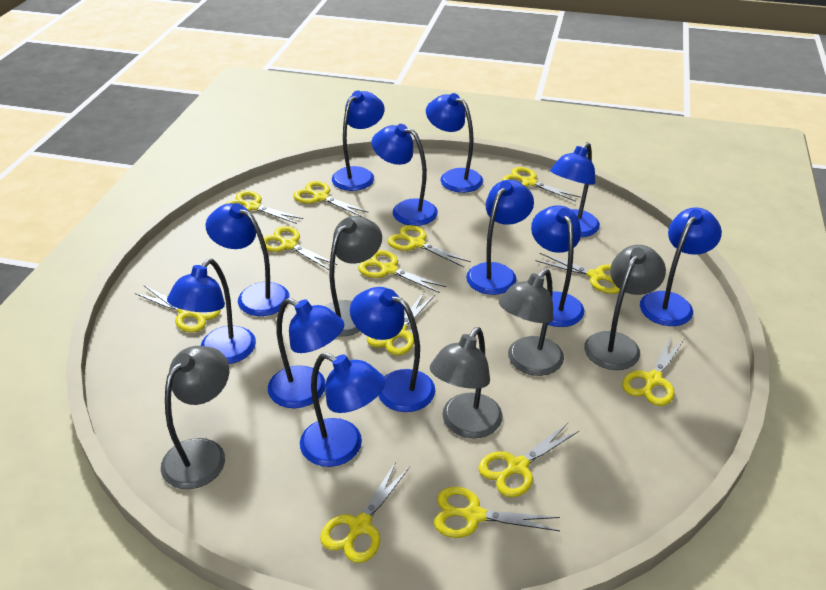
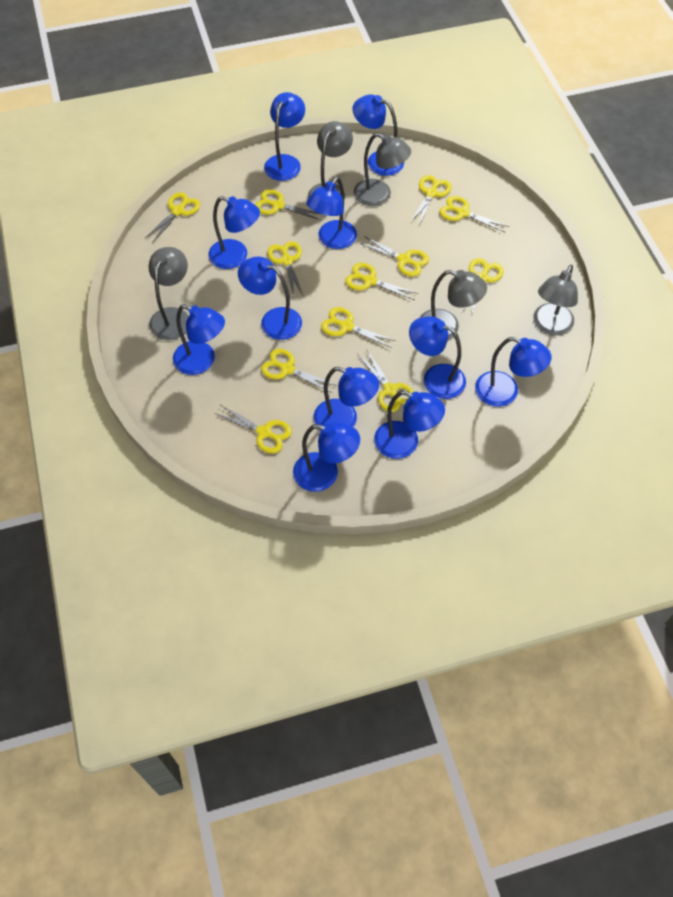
blue lamp: 12 -> 11
yellow scissors: 13 -> 12

